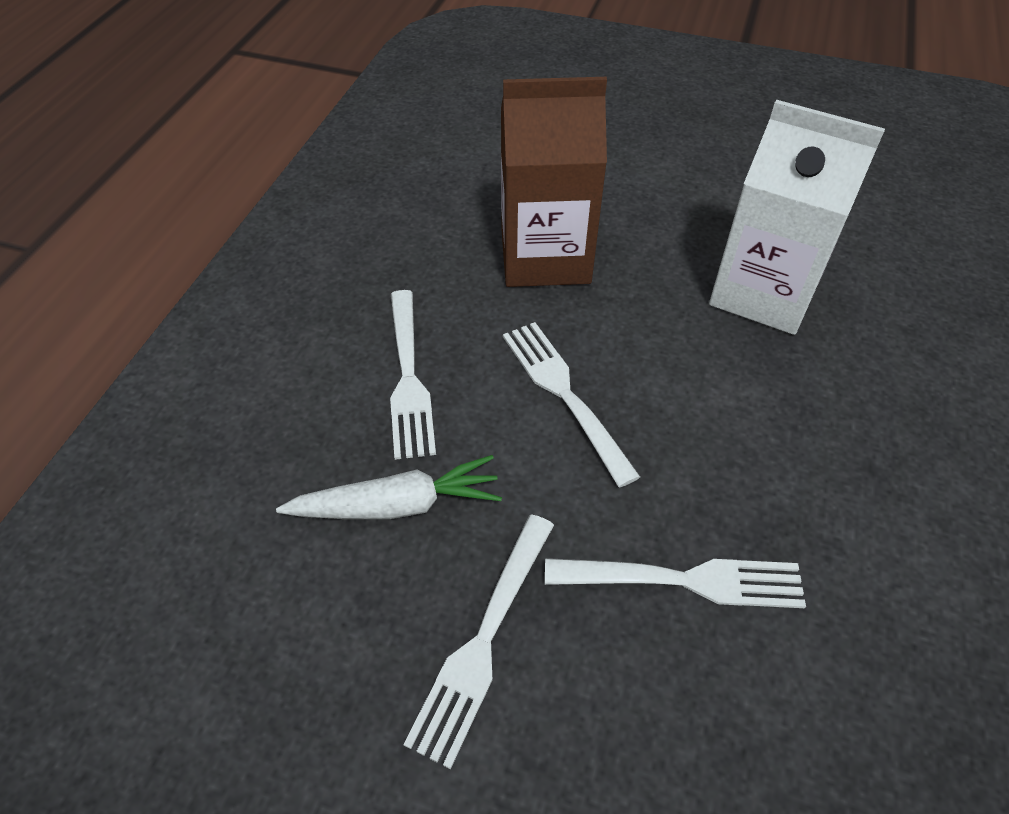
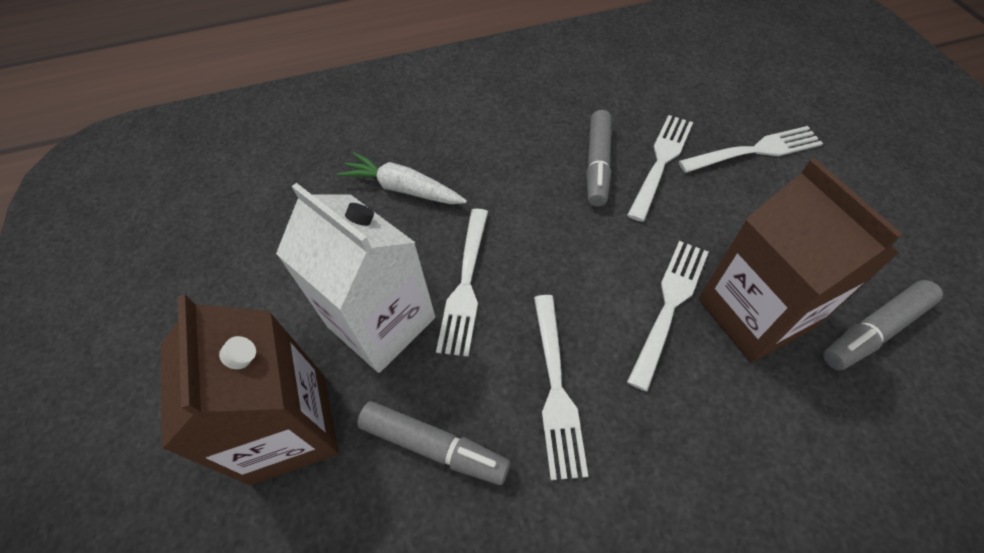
brown carton: 1 -> 2
grey marker: 0 -> 3
white fork: 4 -> 5

